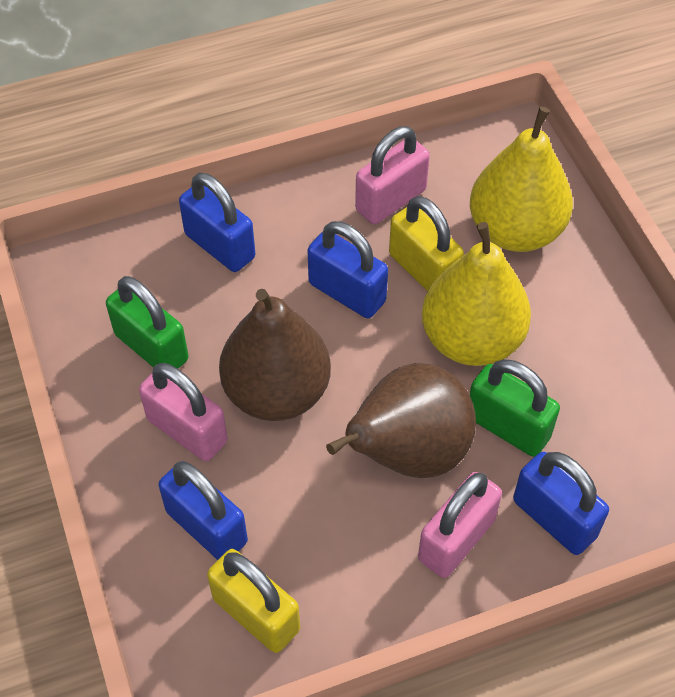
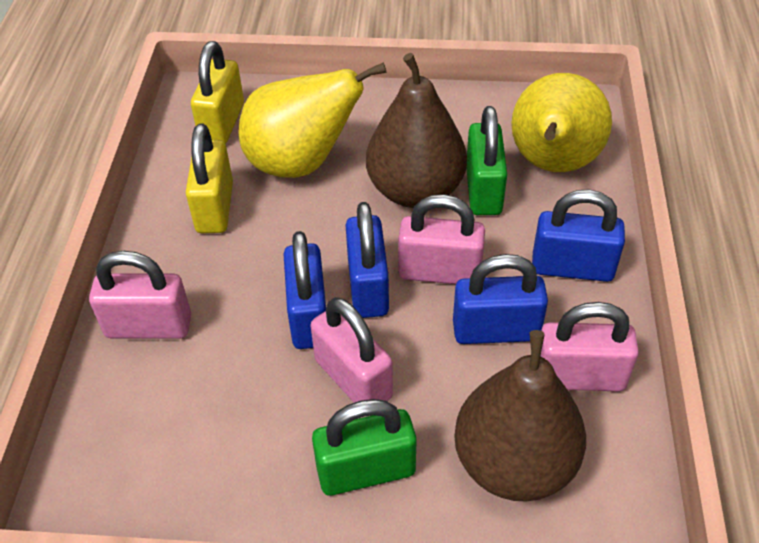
pink padlock: 3 -> 4

